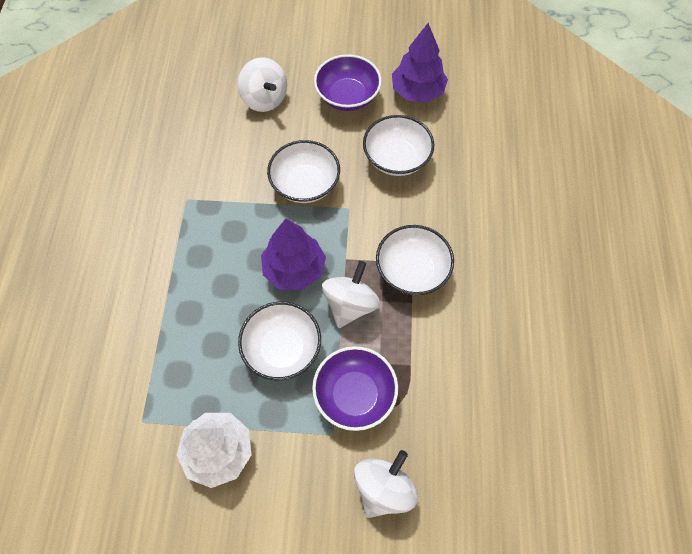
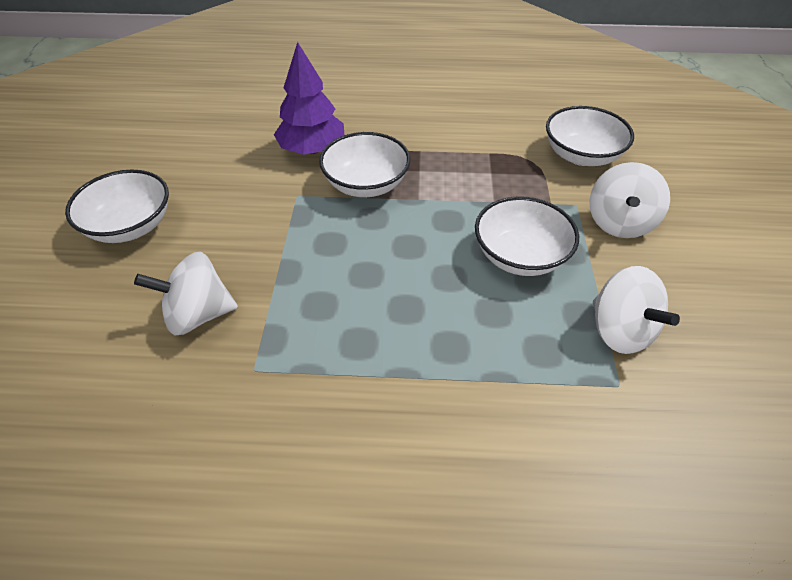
purple bowl: 2 -> 0
purple tree: 2 -> 1
white tree: 1 -> 0

